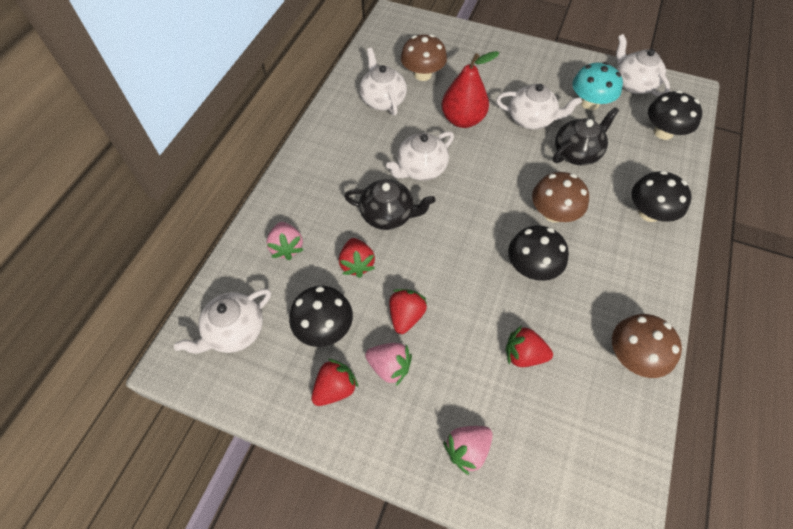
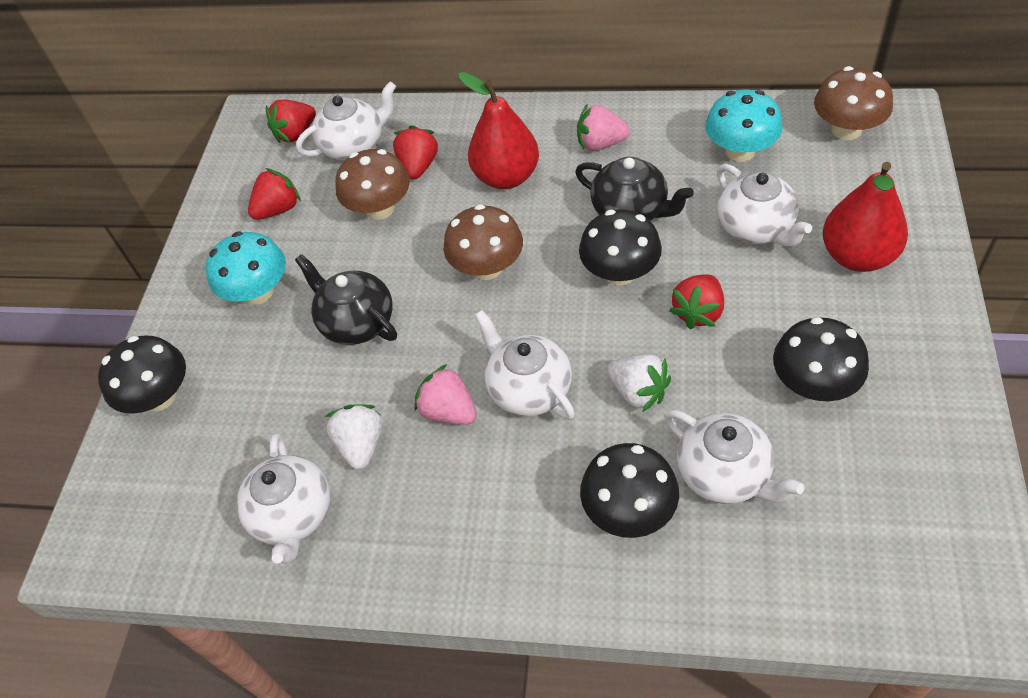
pink strawberry: 3 -> 2
red pear: 1 -> 2
turquoise mushroom: 1 -> 2
white strawberry: 0 -> 2

